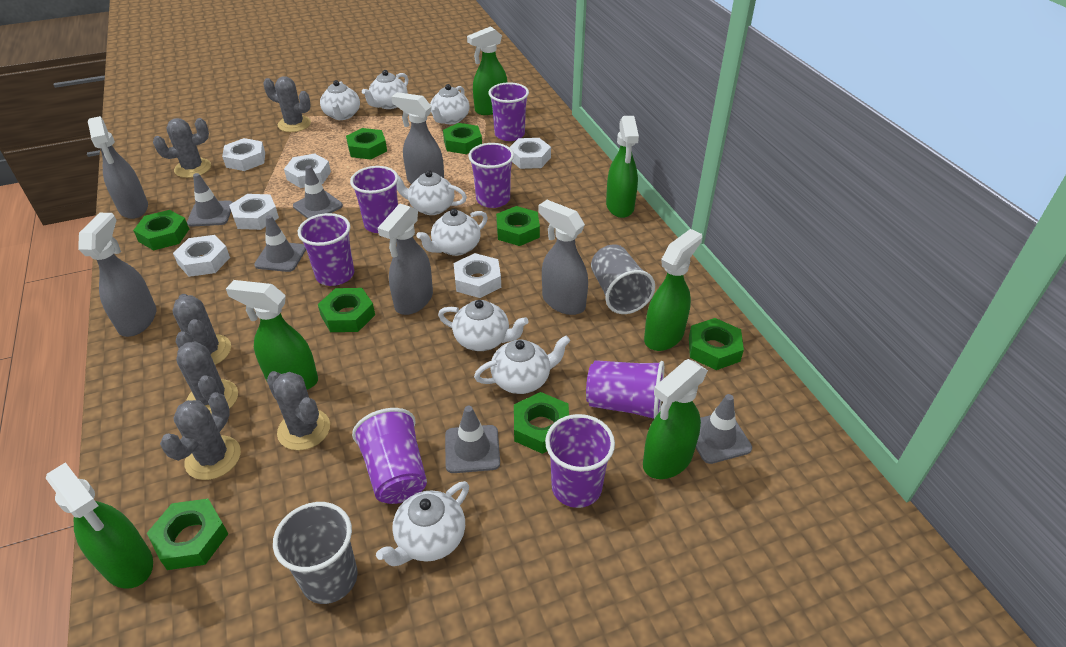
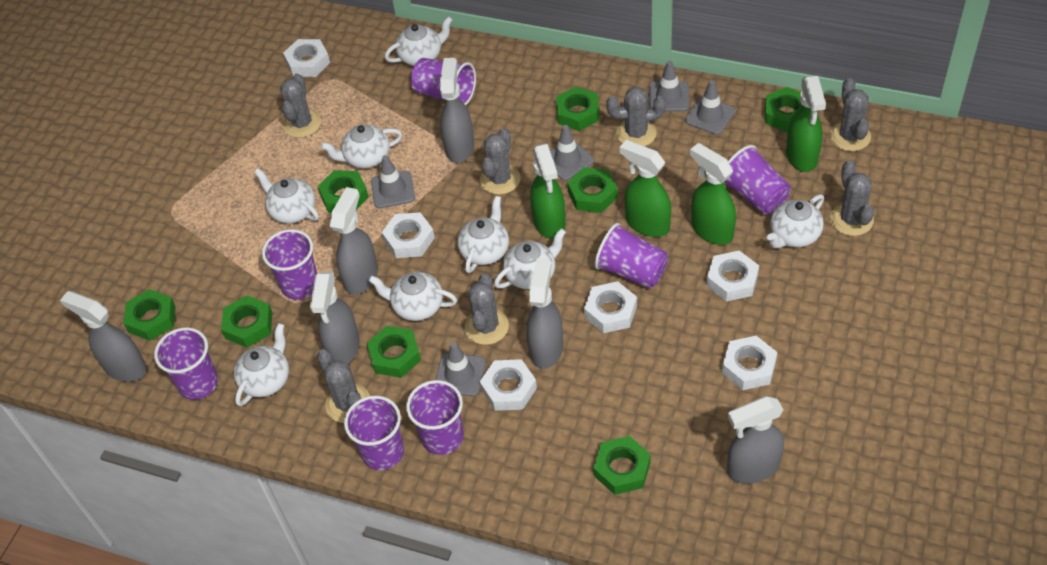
green spray bottle: 6 -> 4
grey cactus: 6 -> 7
grey cup: 2 -> 0
grey spray bottle: 5 -> 6

